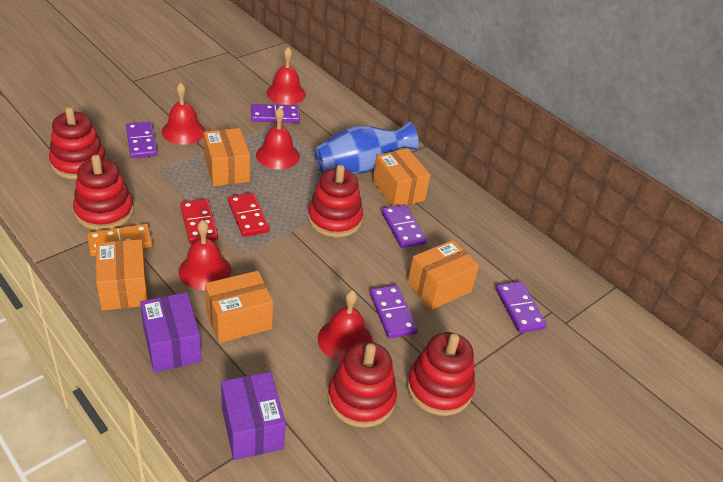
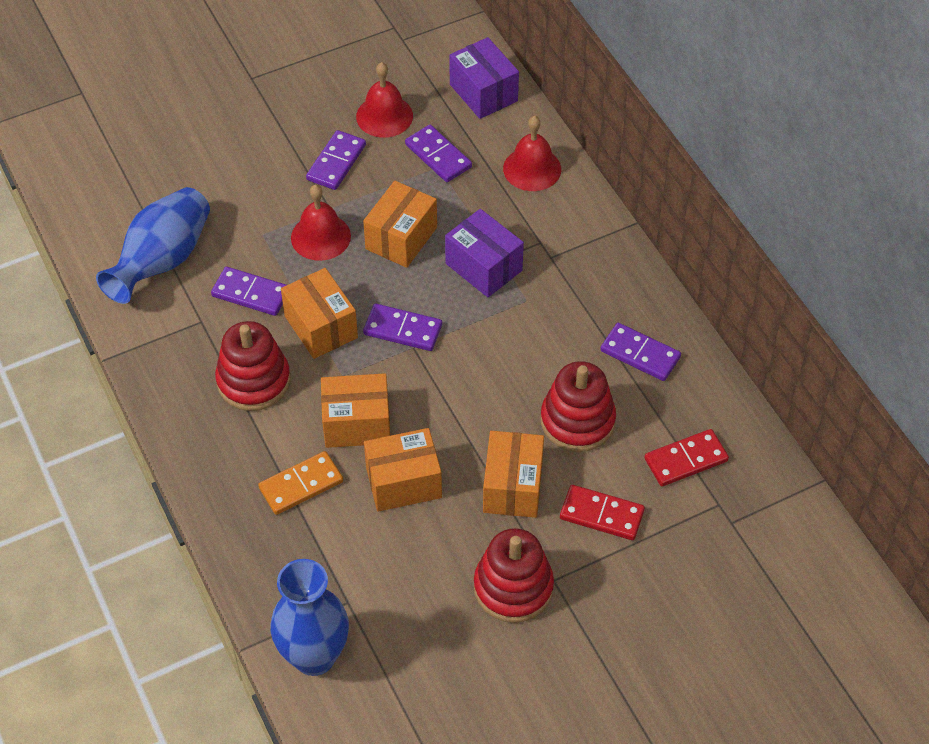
blue vase: 1 -> 2
red bell: 5 -> 3
red stacking toy: 5 -> 3

